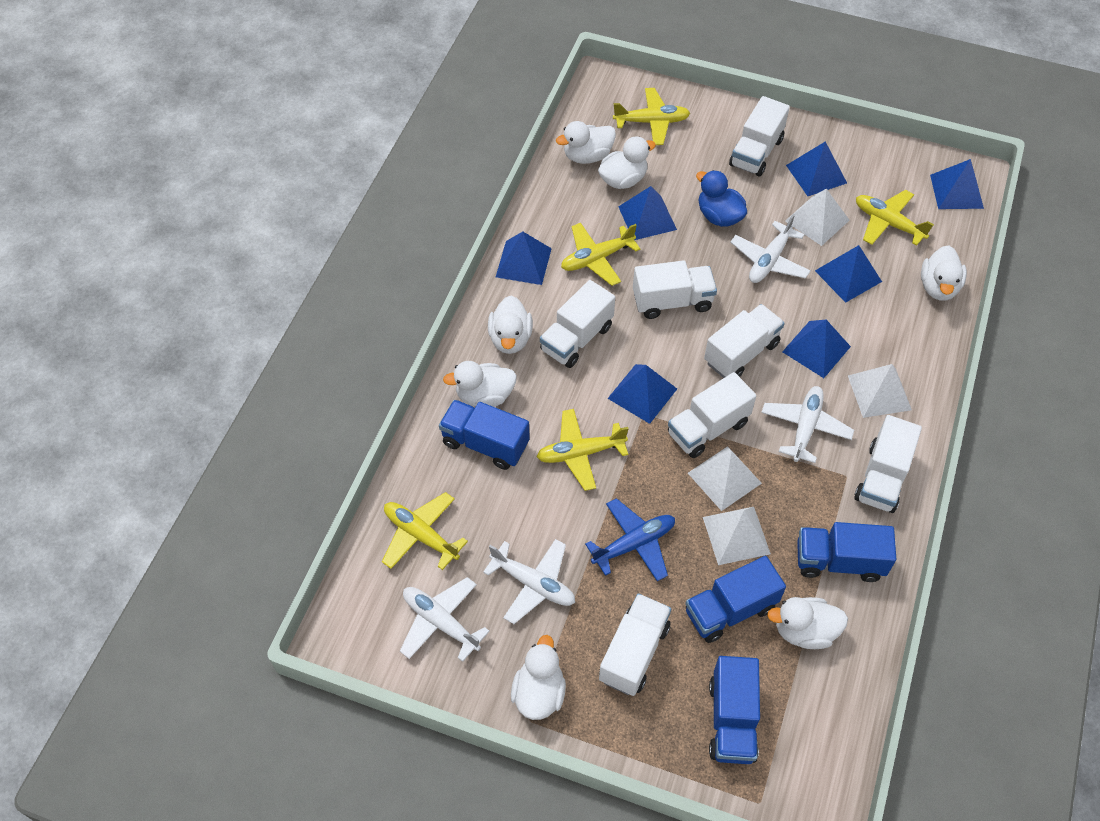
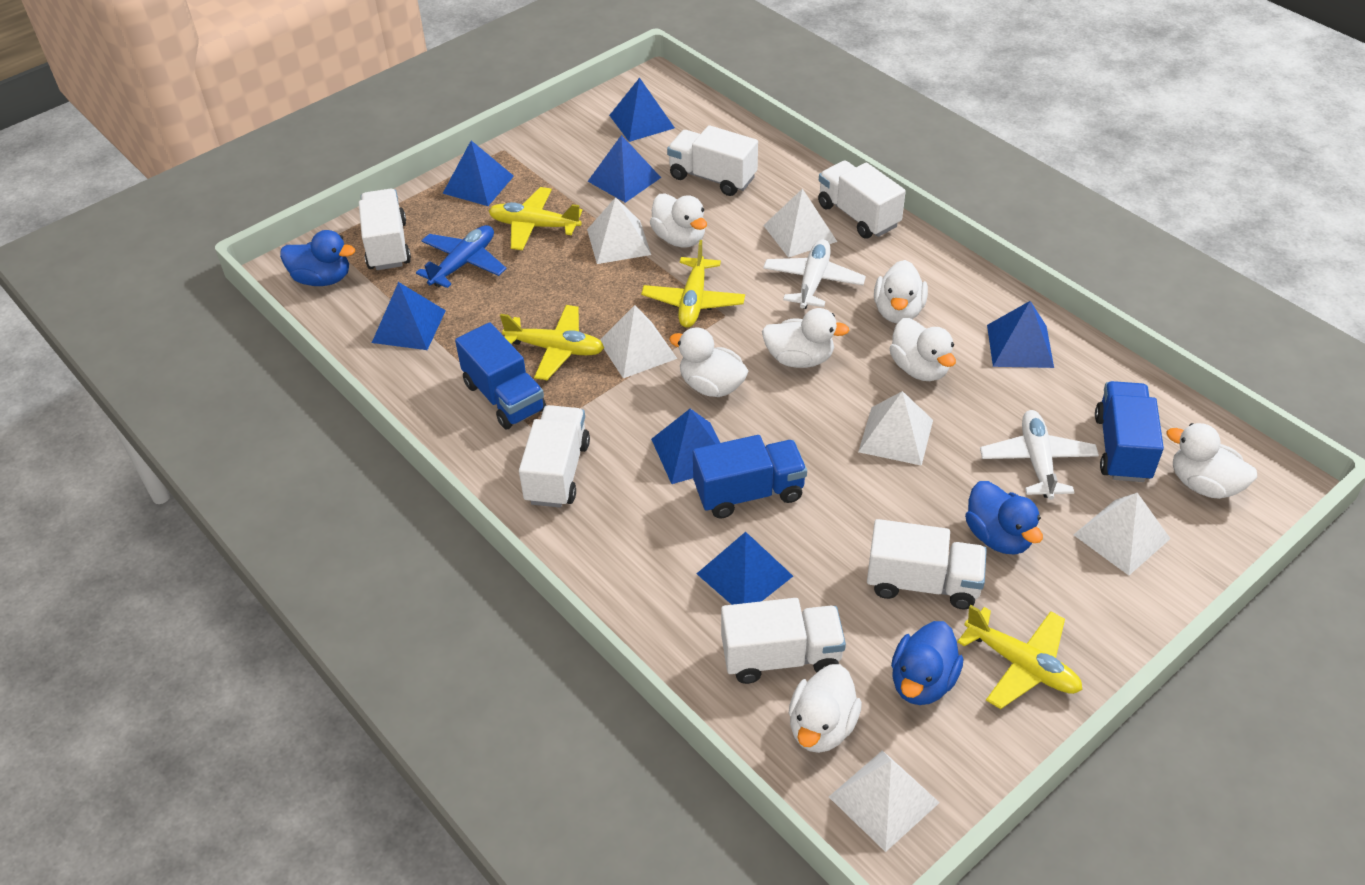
blue duck: 1 -> 3
blue truck: 4 -> 3
white plane: 4 -> 2
white pyramid: 4 -> 6
white truck: 7 -> 6
yellow plane: 5 -> 4

